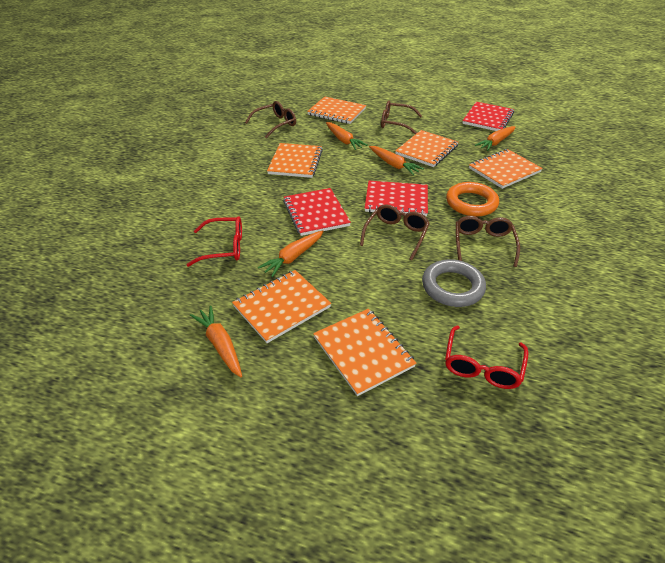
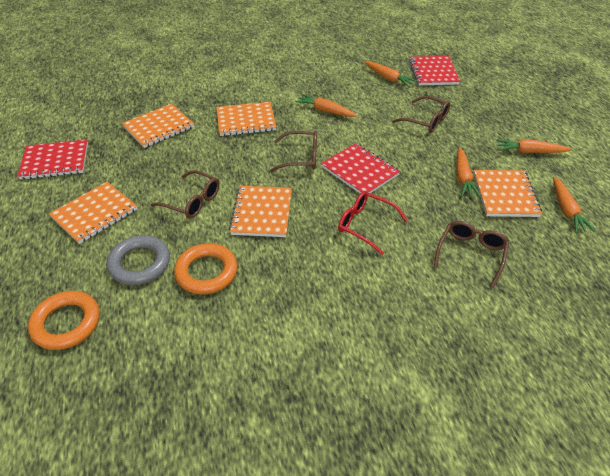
orange notebook: 6 -> 5
orange ring: 1 -> 2
red glasses: 2 -> 1

